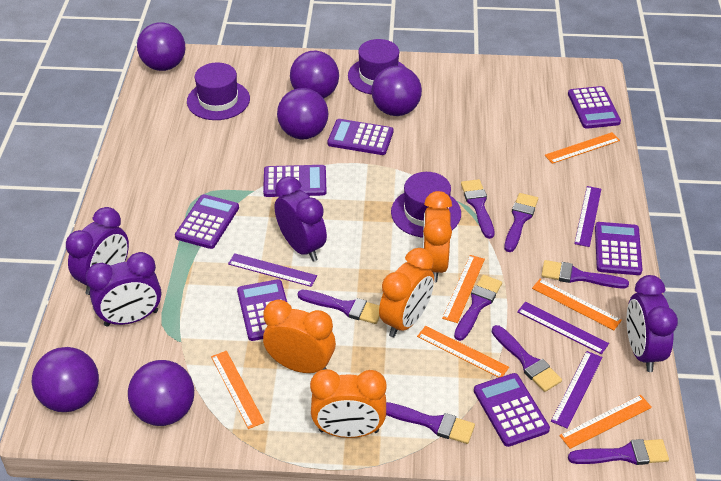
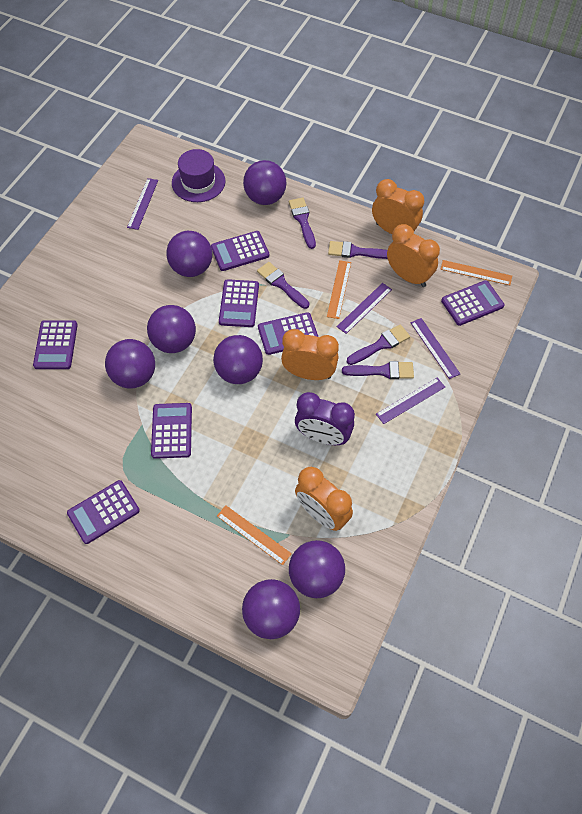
orange ruler: 6 -> 3
purple ball: 6 -> 7
purple brush: 8 -> 5
purple clock: 4 -> 1
purple hat: 3 -> 1

